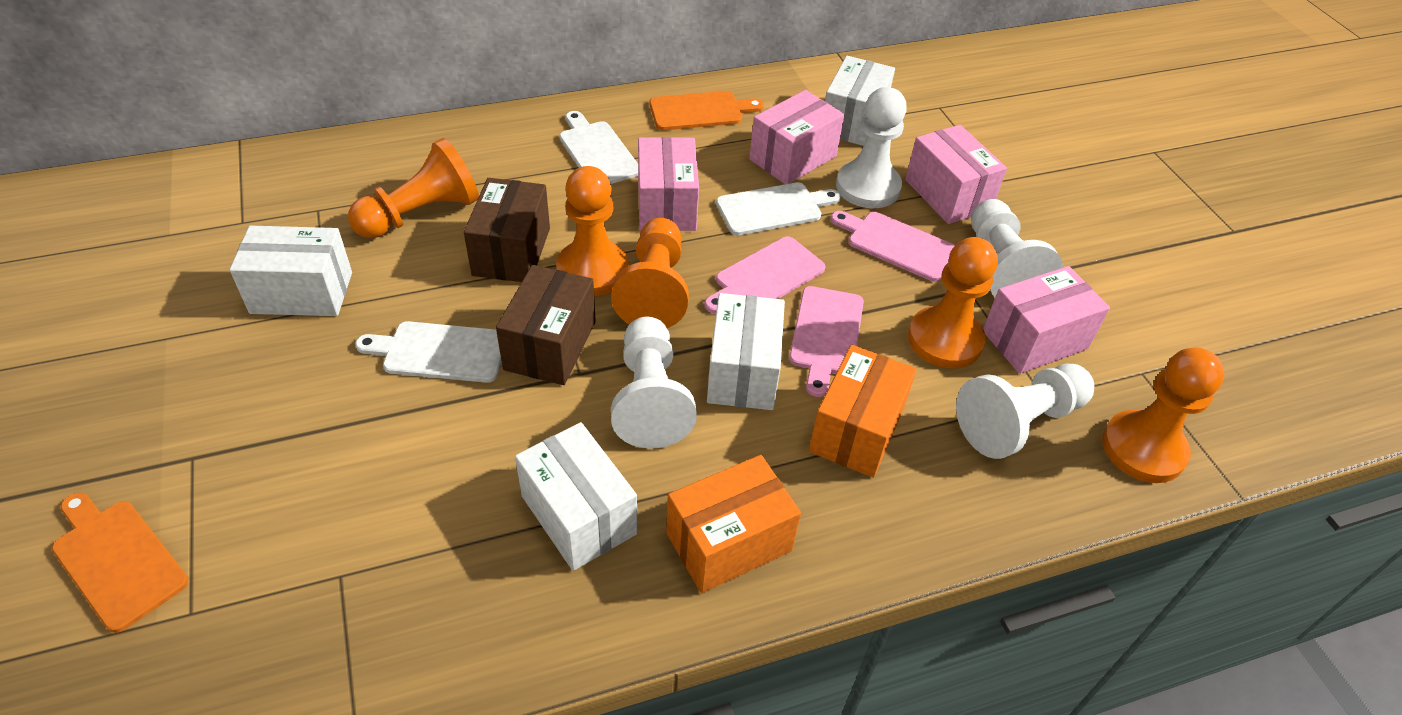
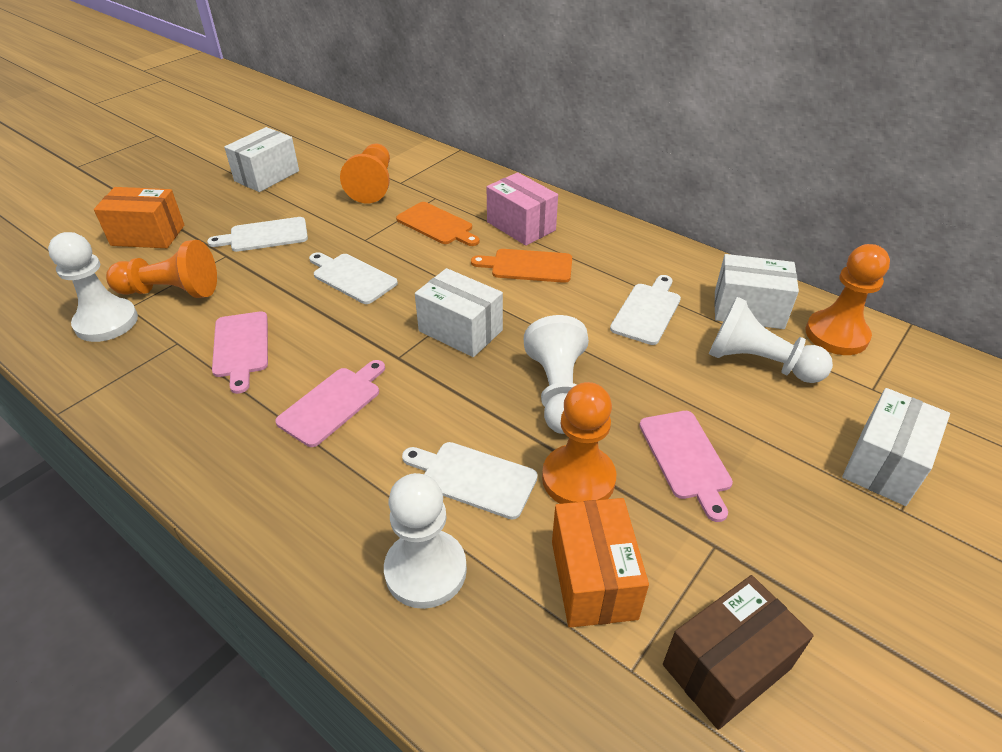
brown box: 2 -> 1
orange pawn: 5 -> 4
pink box: 4 -> 1
white cutting board: 3 -> 4

